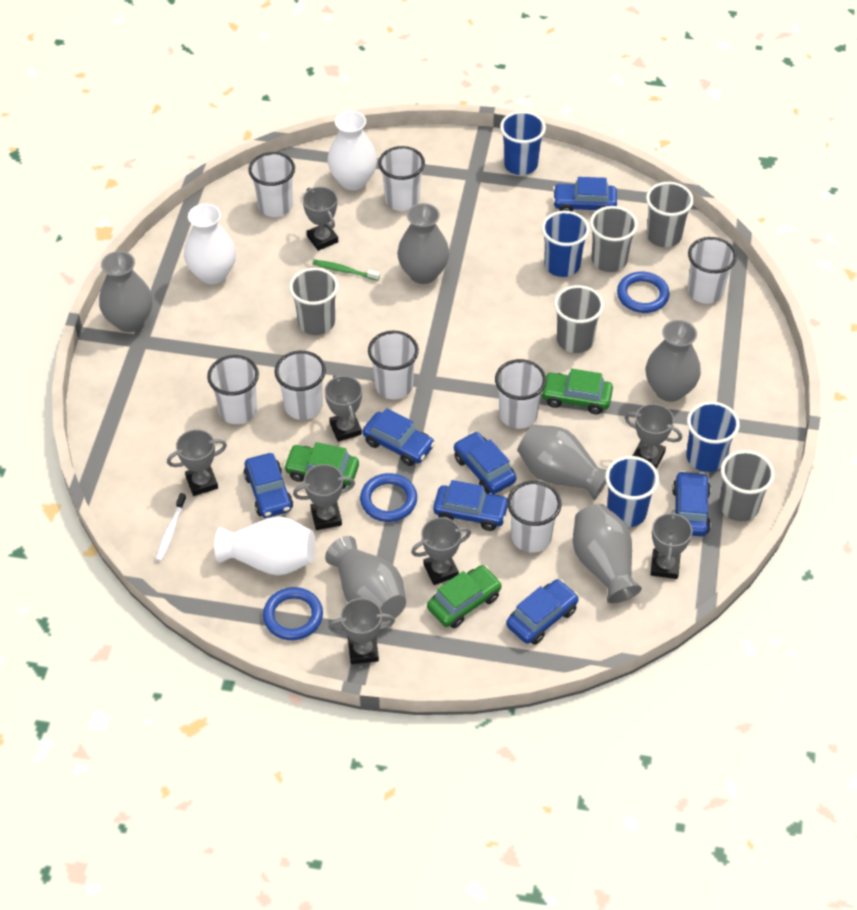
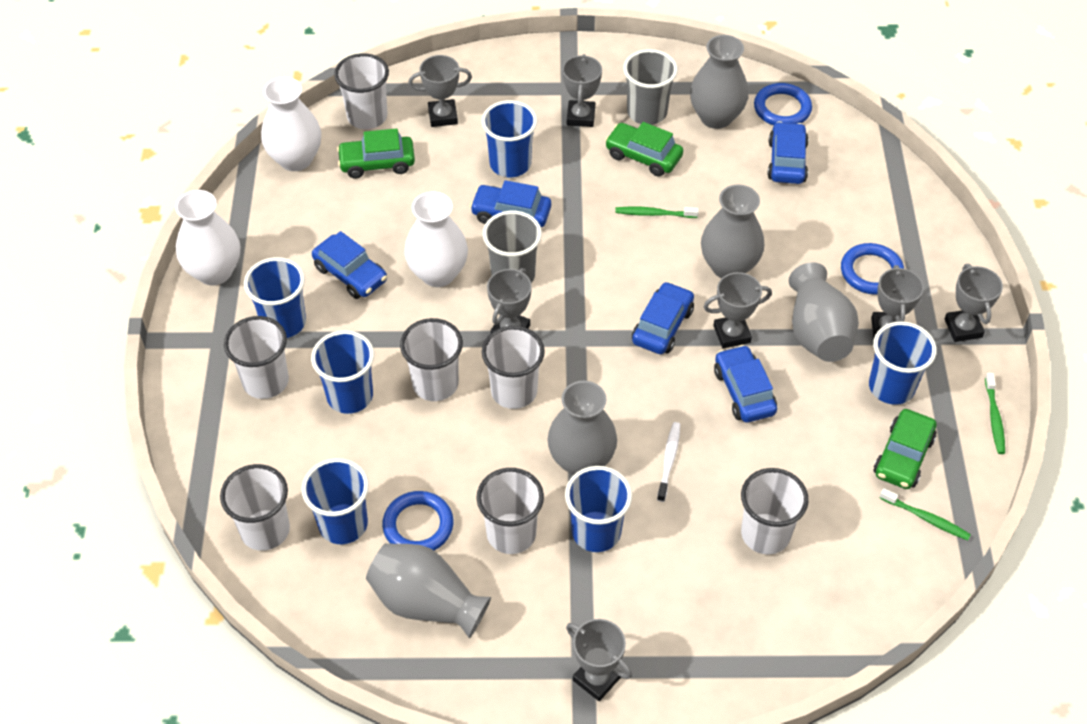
blue car: 7 -> 5
blue cup: 4 -> 6
green toothbrush: 1 -> 3
grey cup: 5 -> 2
grey trophy: 8 -> 7
grey vase: 6 -> 5
white cup: 8 -> 7

